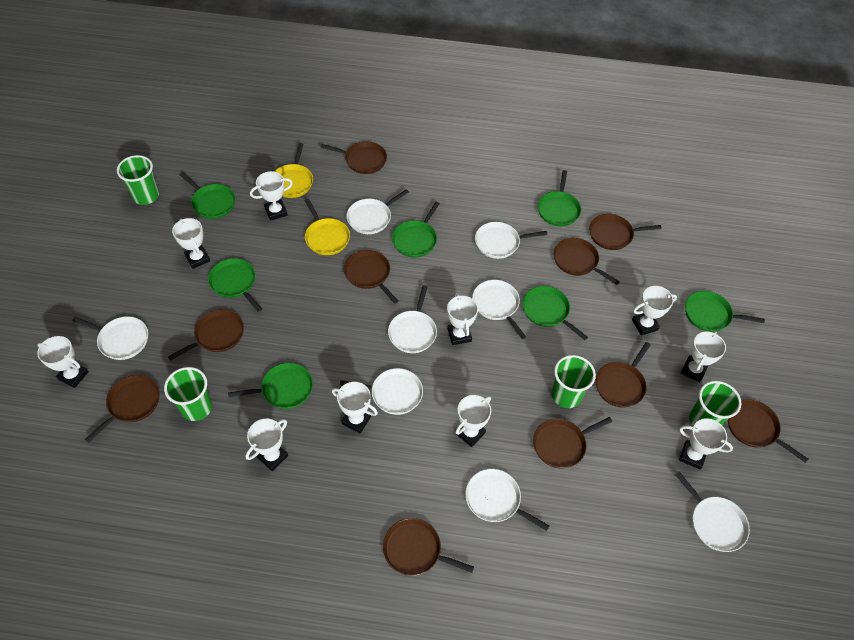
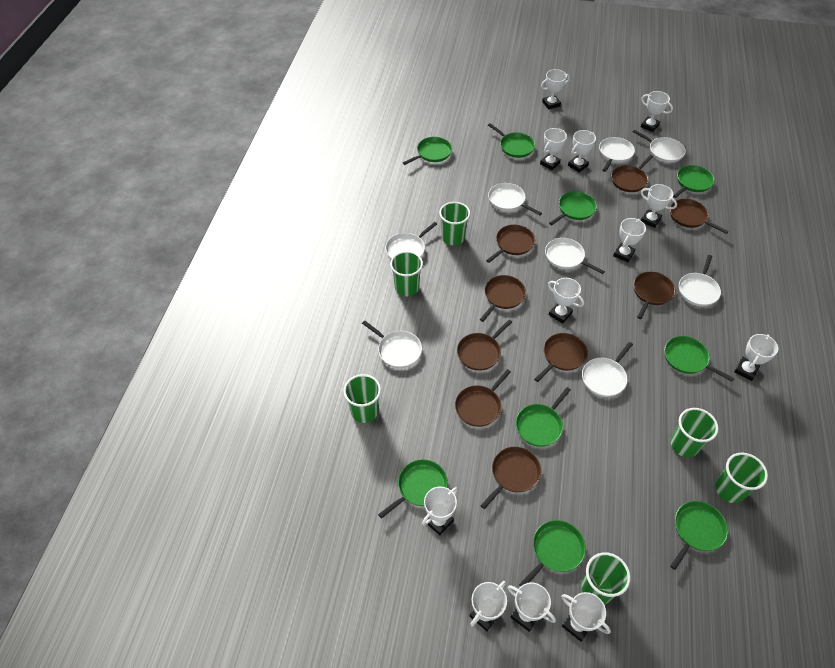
brown pan: 10 -> 9
green cup: 4 -> 6
green pan: 7 -> 9
white trophy: 10 -> 12
yellow pan: 2 -> 0

